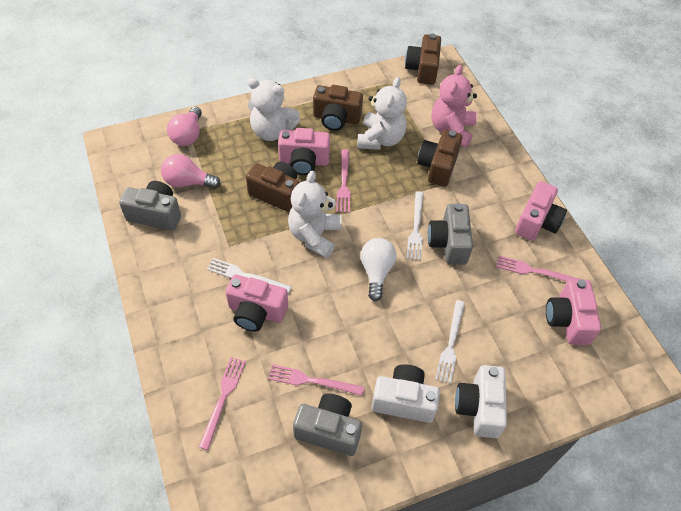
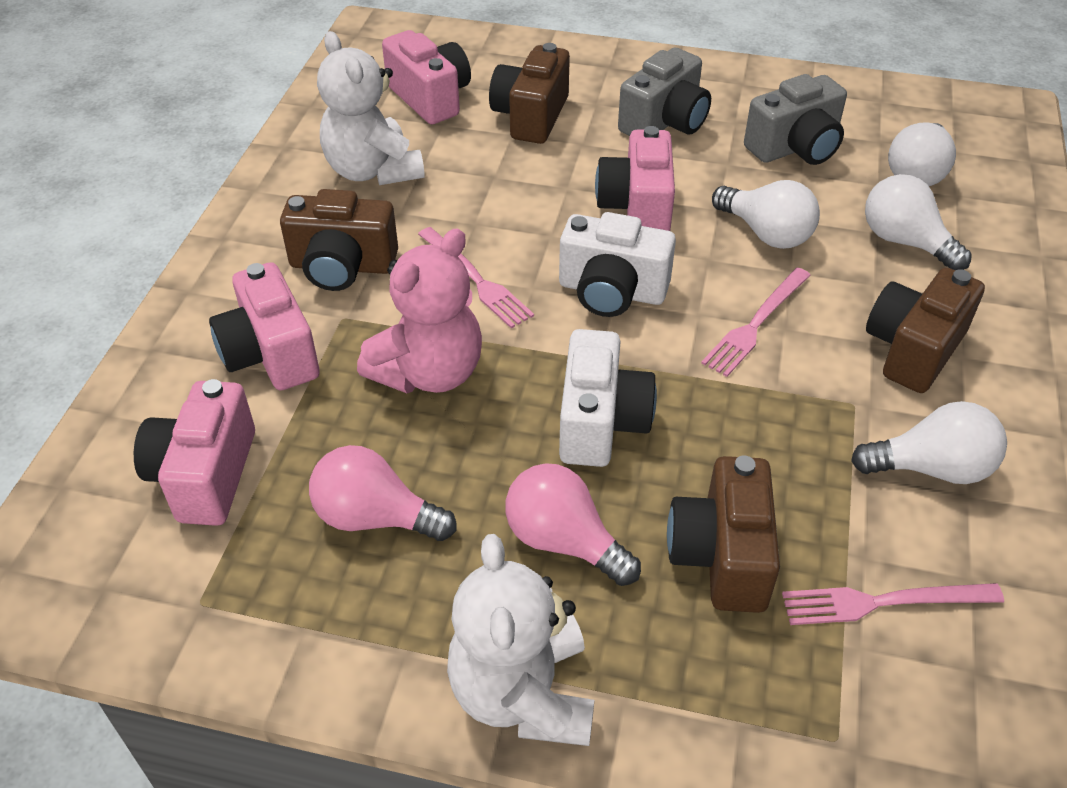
grey camera: 3 -> 2
pink fork: 4 -> 3
white fork: 3 -> 0
white light bulb: 1 -> 4
white teddy bear: 3 -> 2

